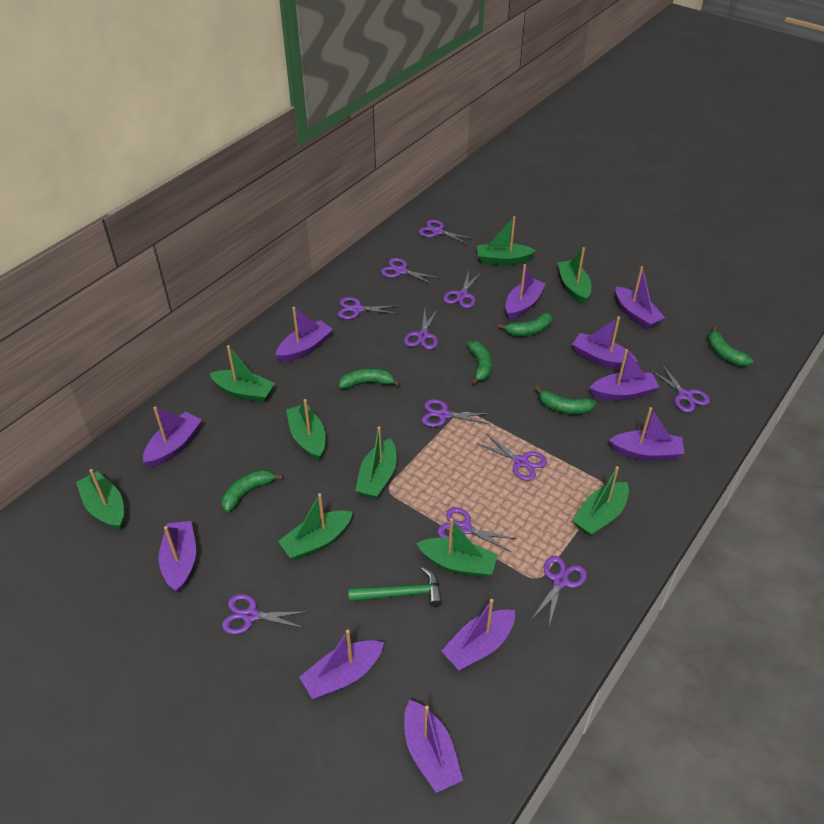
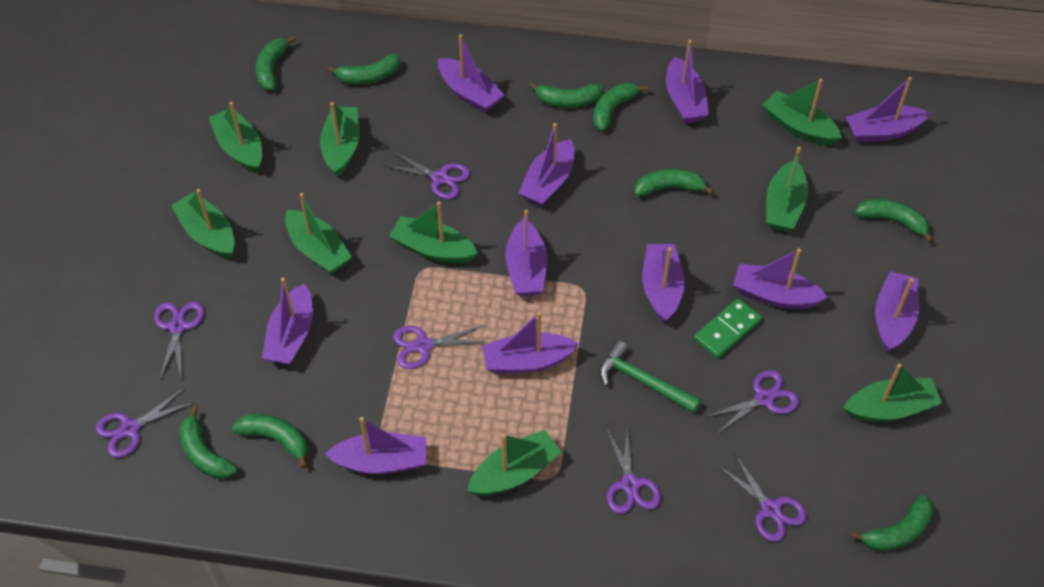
green banana: 6 -> 9
green domino: 0 -> 1
purple scissors: 11 -> 7

